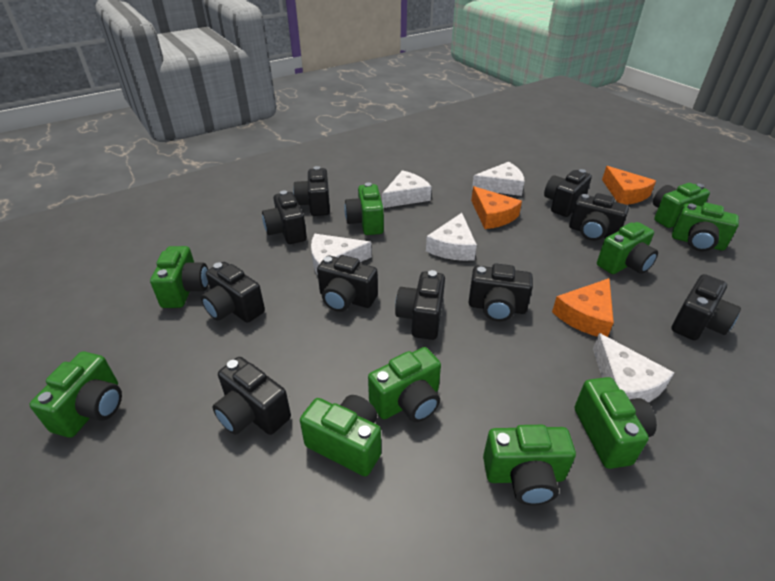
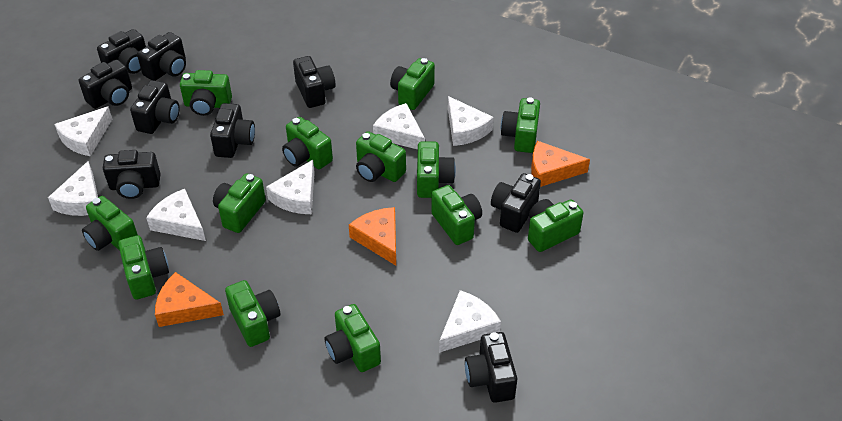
black camera: 10 -> 9
green camera: 10 -> 13
white cheese: 5 -> 7

